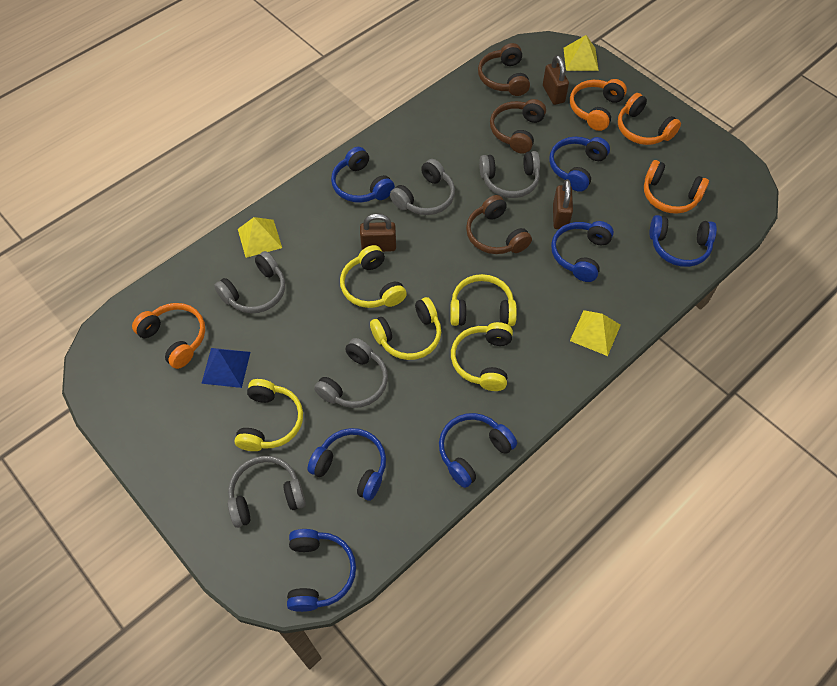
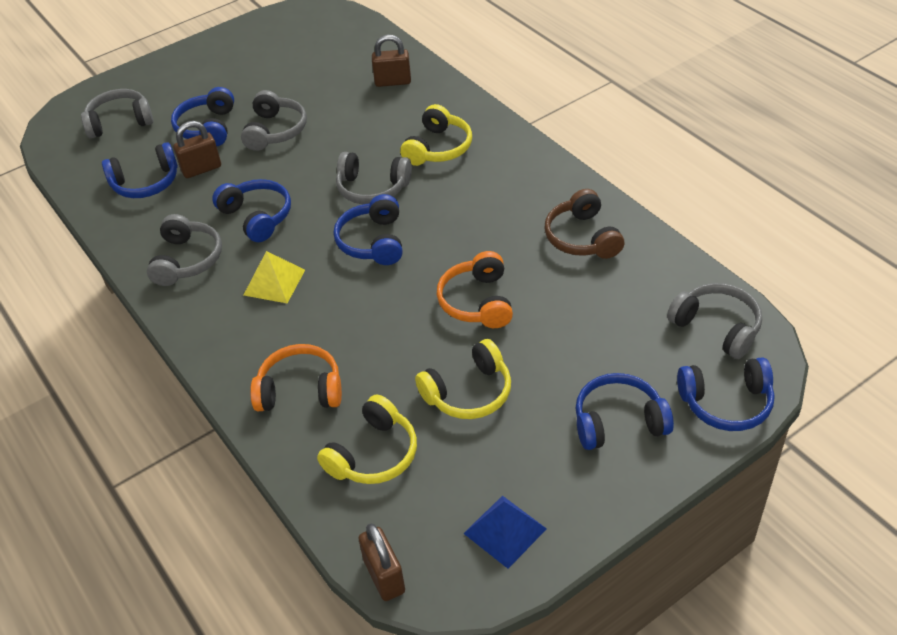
blue headphones: 7 -> 6
brown headphones: 3 -> 1
orange headphones: 4 -> 2
yellow headphones: 5 -> 3
yellow pyramid: 3 -> 1

